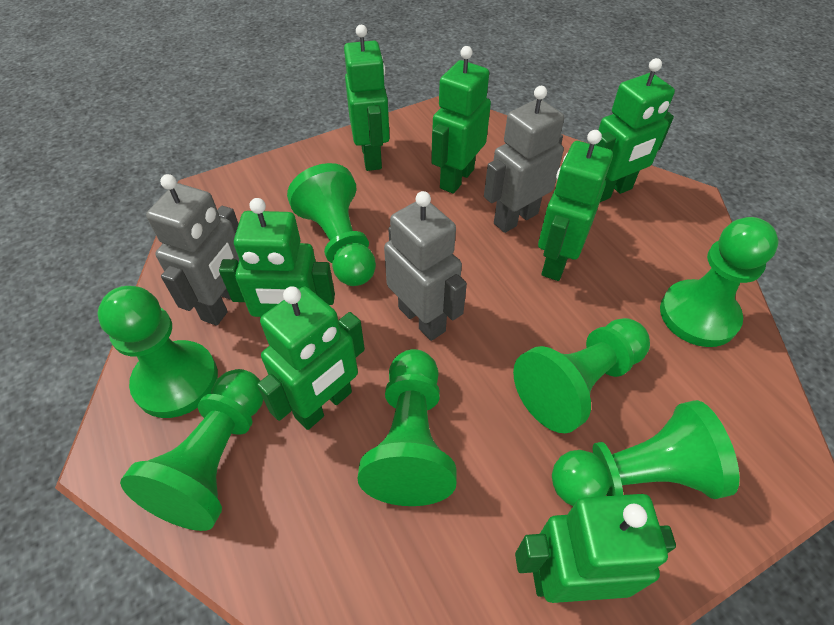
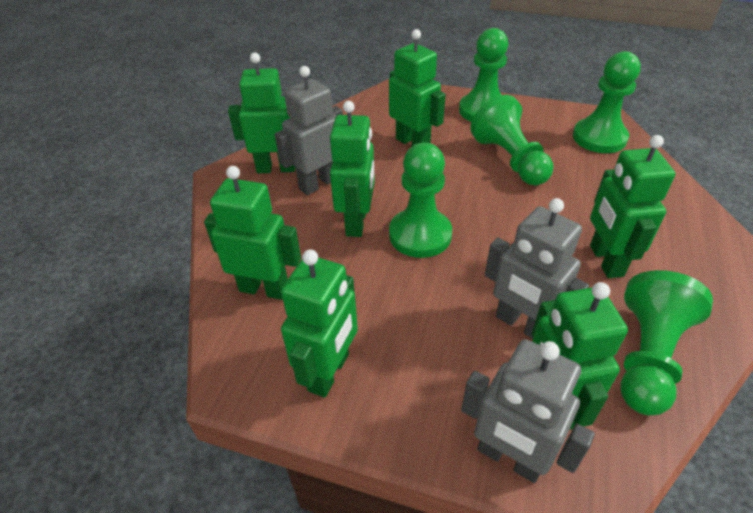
green pawn: 7 -> 5

